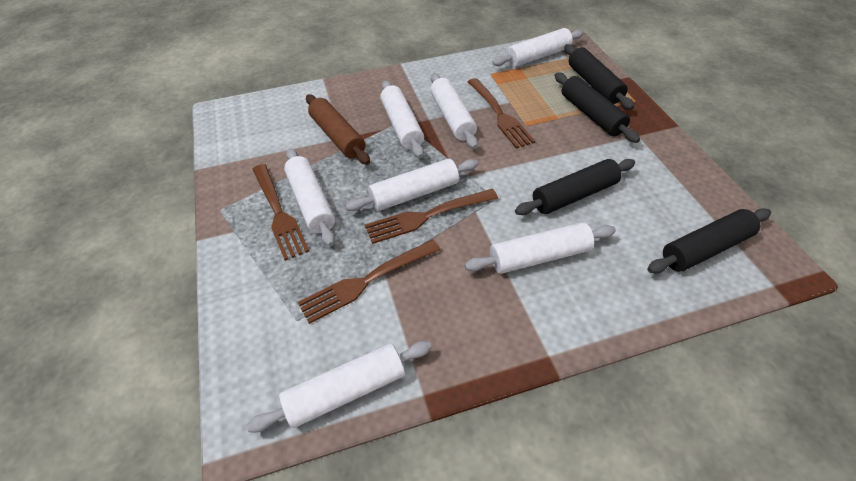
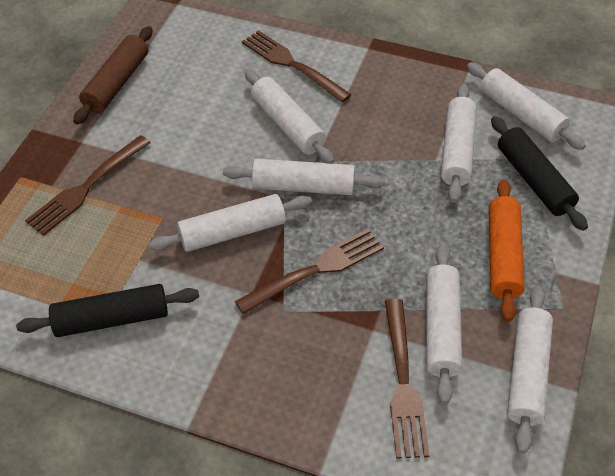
black rolling pin: 4 -> 2
orange rolling pin: 0 -> 1

